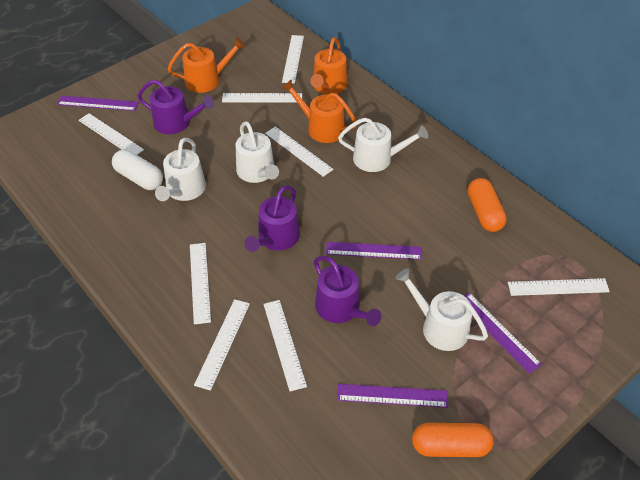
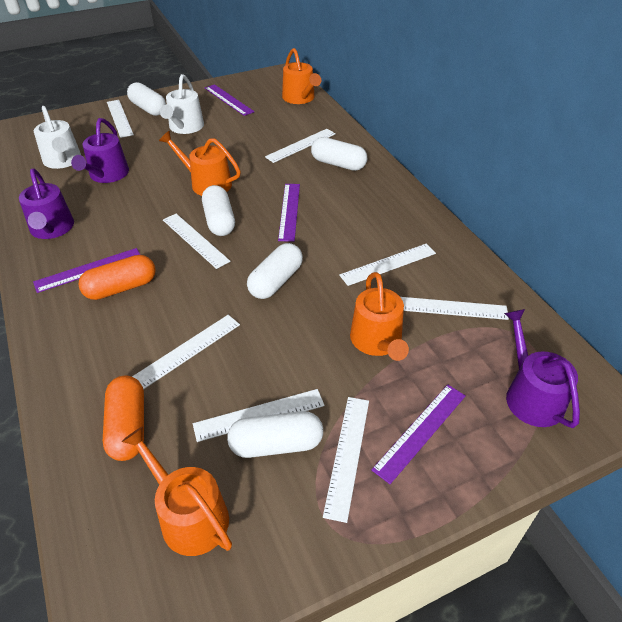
orange watering can: 3 -> 4
white capsule: 1 -> 5
white watering can: 4 -> 2

